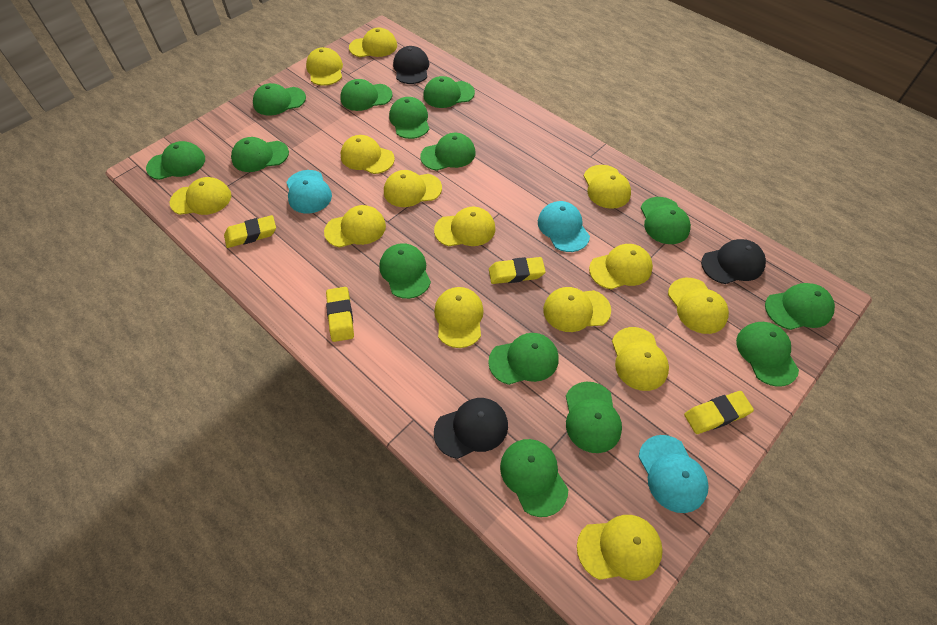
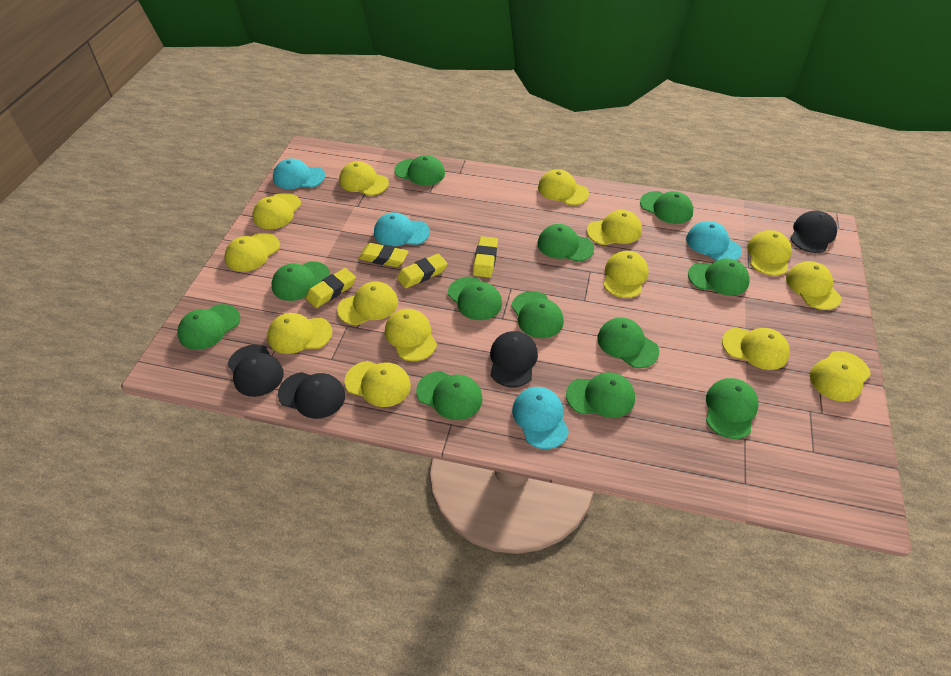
black cap: 3 -> 4
green cap: 14 -> 12
turquoise cap: 3 -> 4

